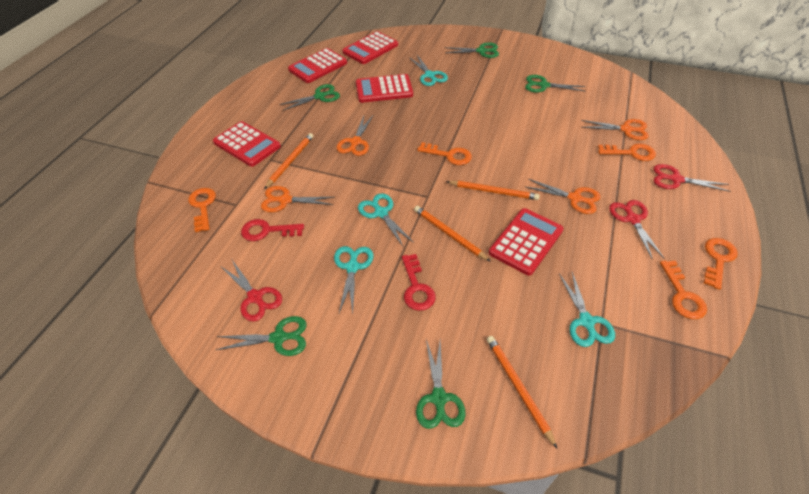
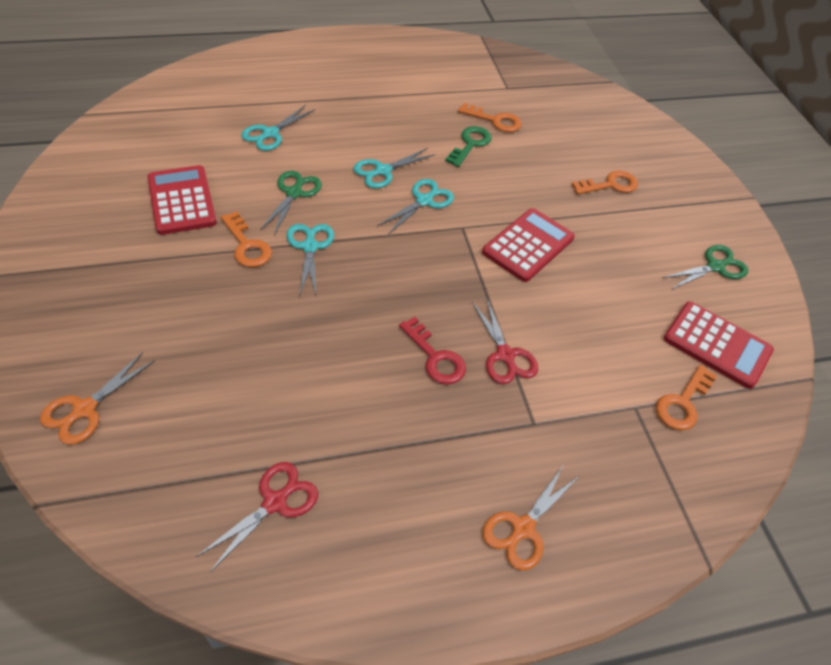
green key: 0 -> 1
green scissors: 5 -> 2
orange key: 5 -> 4
orange pencil: 4 -> 0
orange scissors: 4 -> 2
red calculator: 5 -> 3
red key: 2 -> 1
red scissors: 3 -> 2

